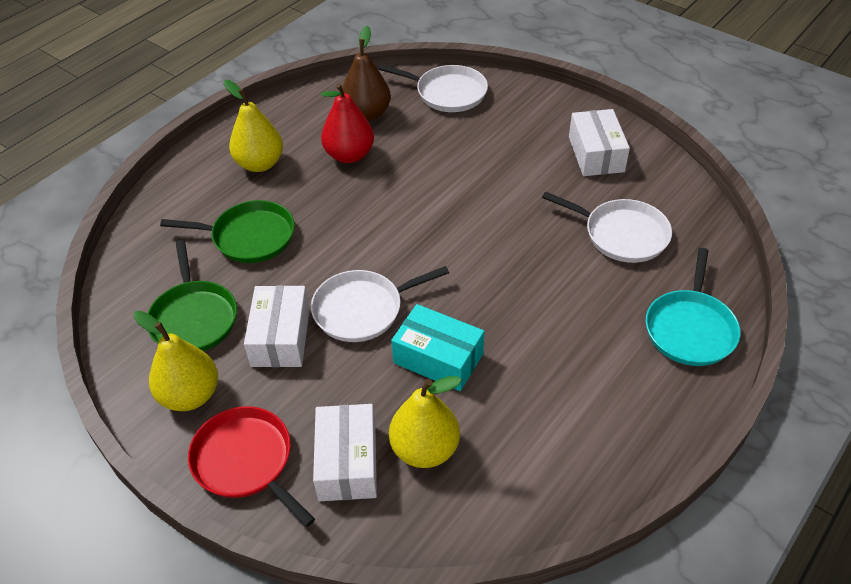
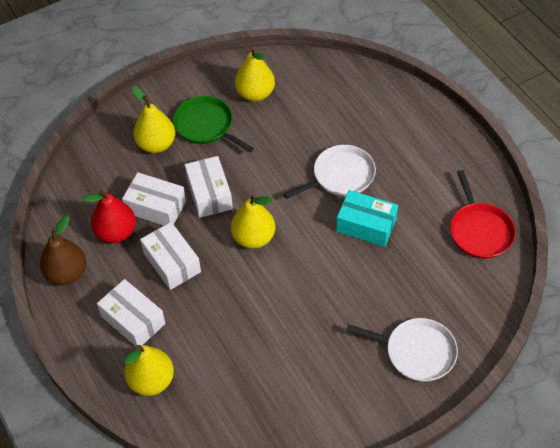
green pan: 2 -> 1
turquoise pan: 1 -> 0
white box: 3 -> 4
white pan: 3 -> 2
yellow pear: 3 -> 4

